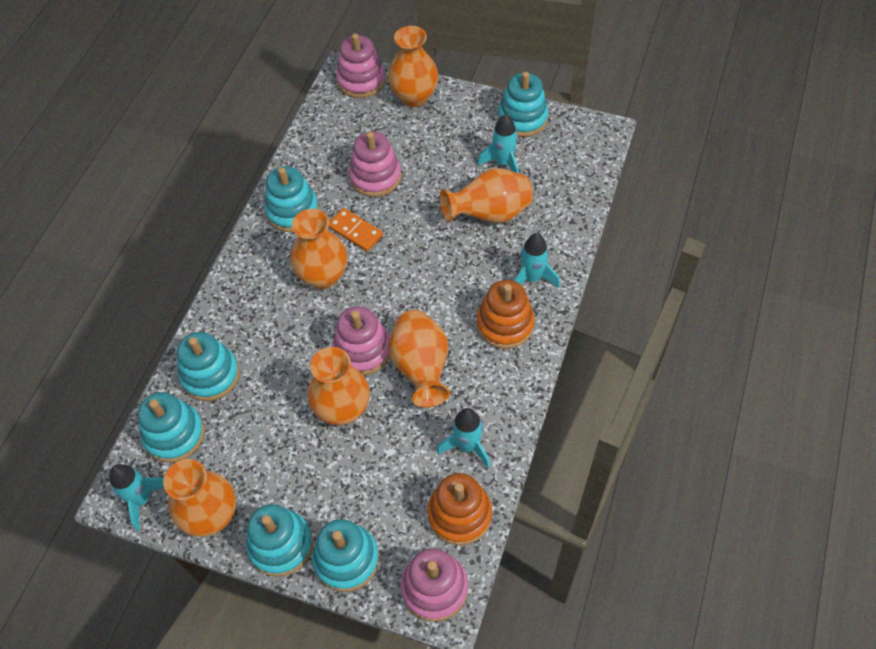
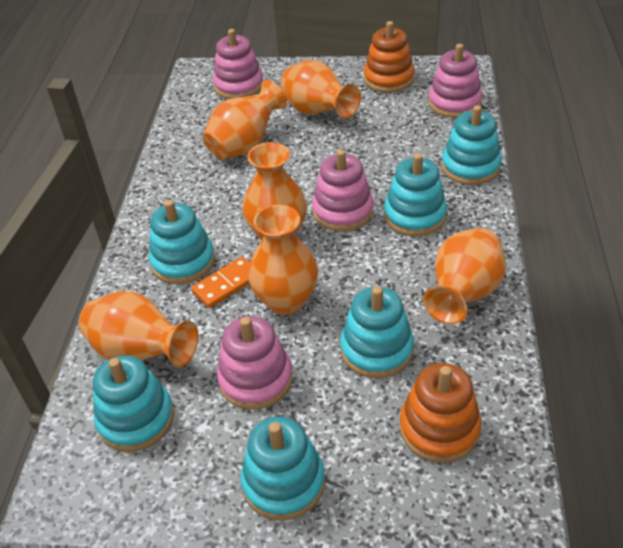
turquoise rocket: 4 -> 0

